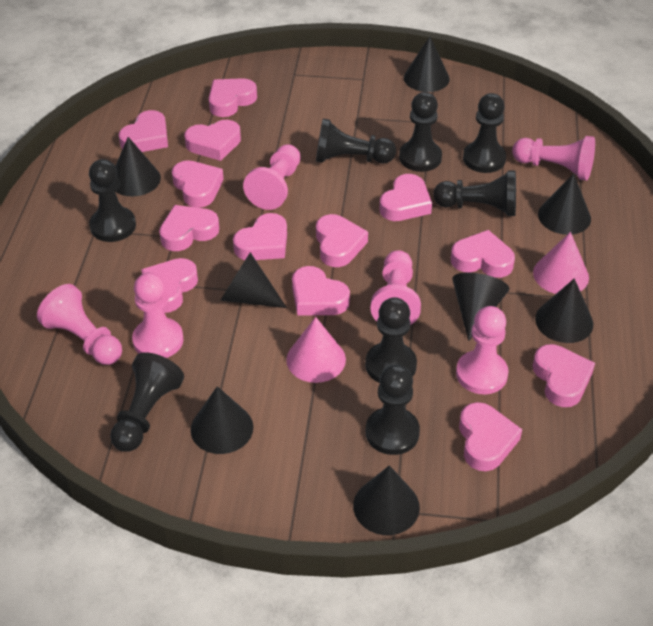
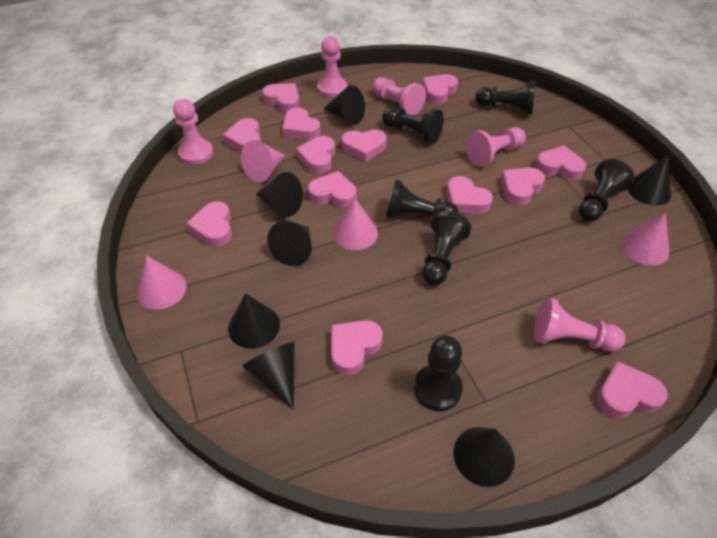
black cone: 8 -> 7
black pawn: 8 -> 6
pink cone: 2 -> 4
pink pawn: 6 -> 5

